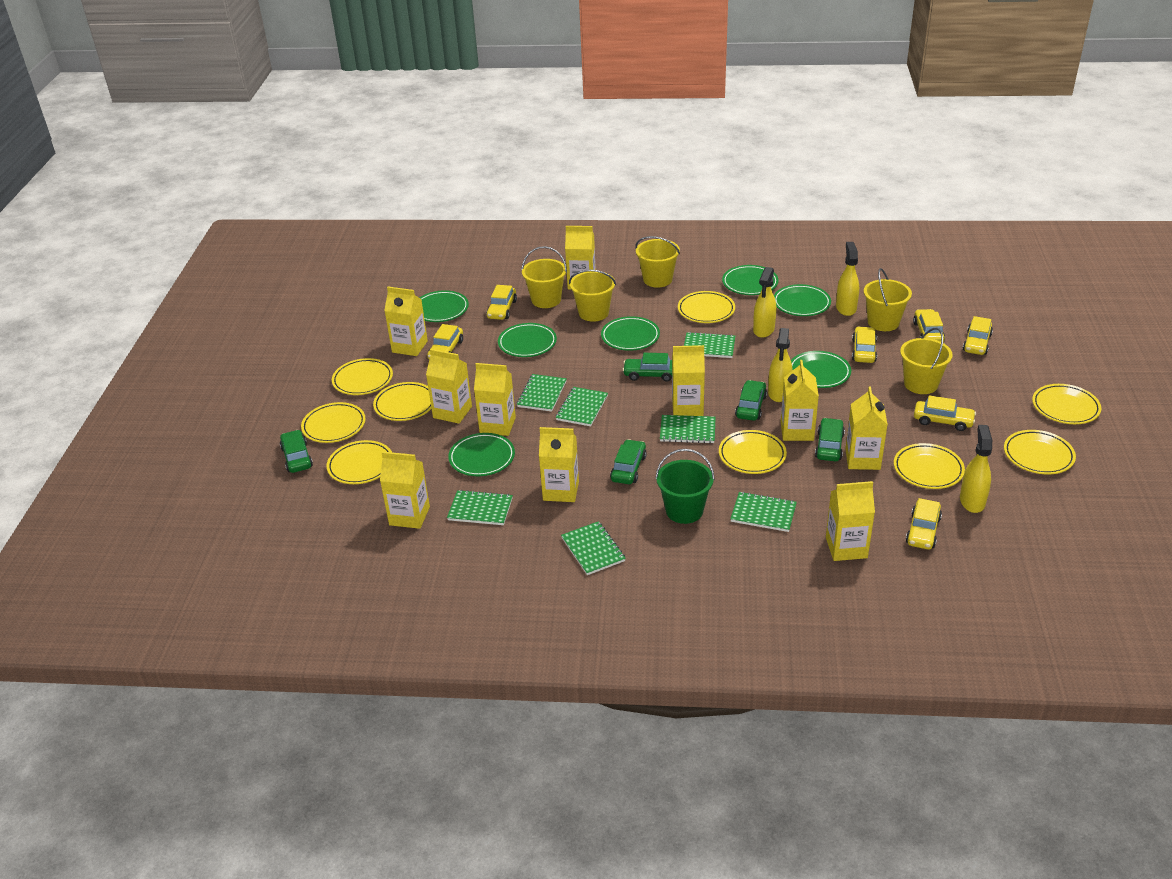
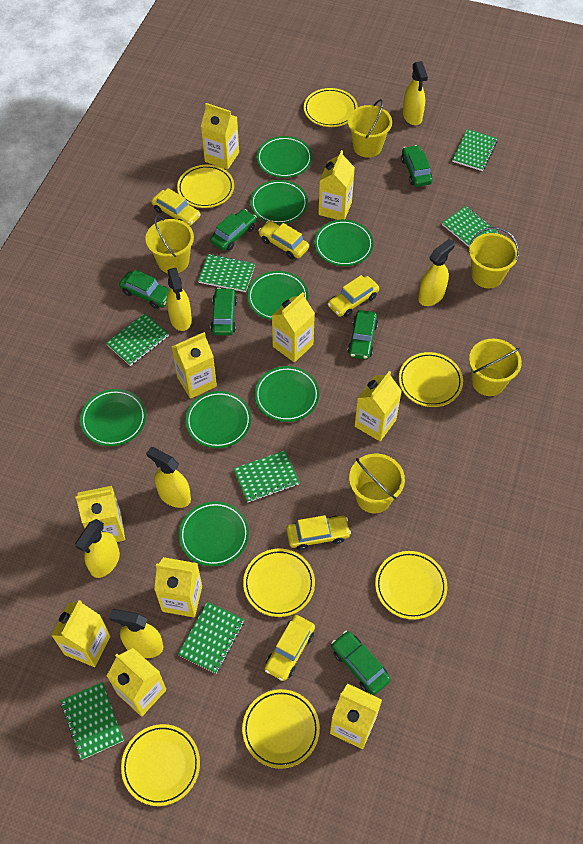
green bucket: 1 -> 0
green car: 5 -> 6
green plate: 7 -> 8
yellow car: 7 -> 5
yellow plate: 9 -> 7
yellow spray bottle: 4 -> 6

